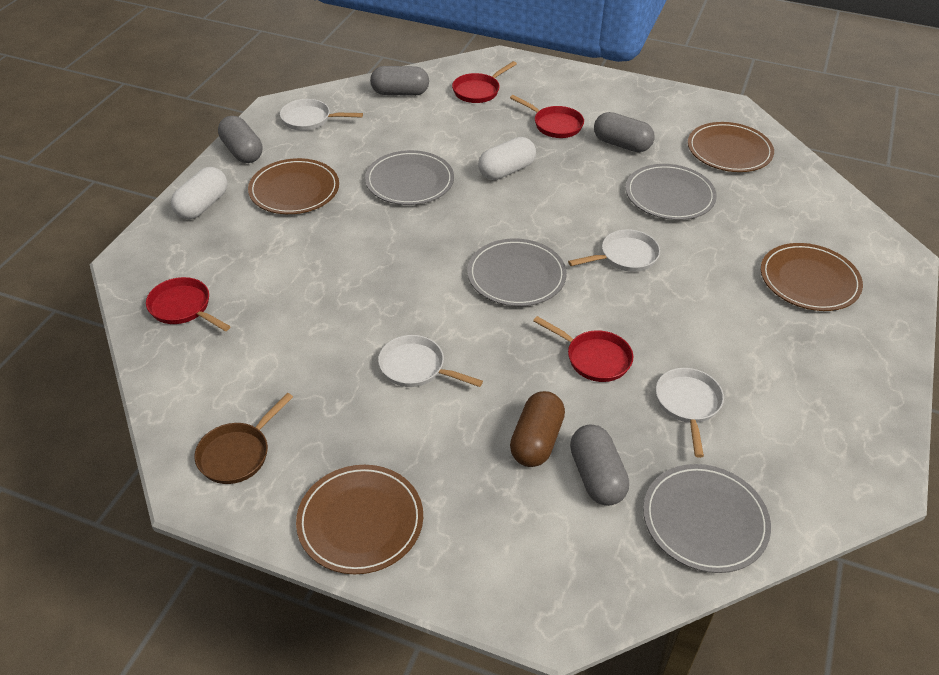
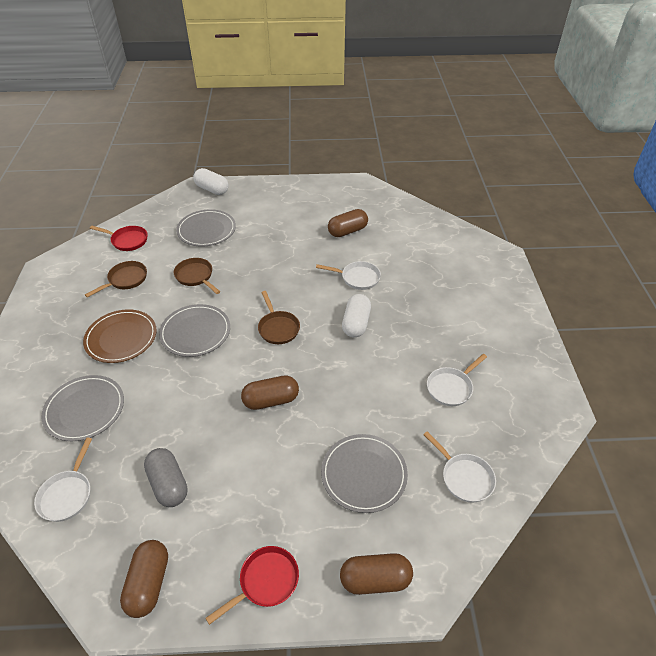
brown capsule: 1 -> 4
brown pan: 1 -> 3
brown plate: 4 -> 1
grey capsule: 4 -> 1
red pan: 4 -> 2

